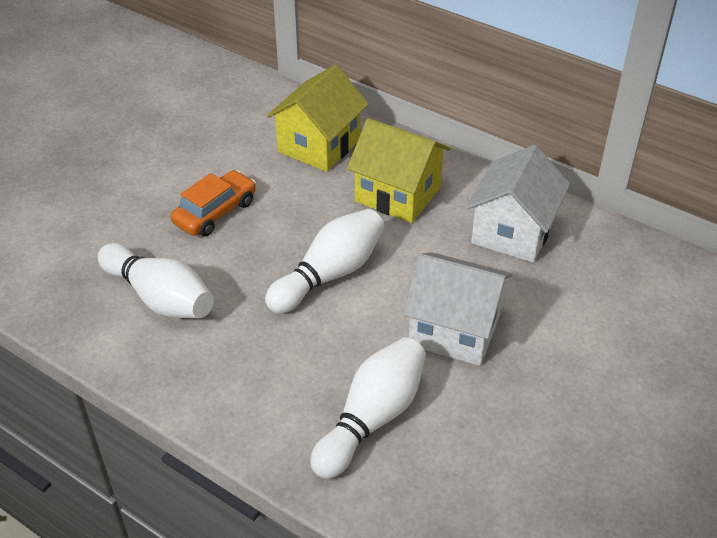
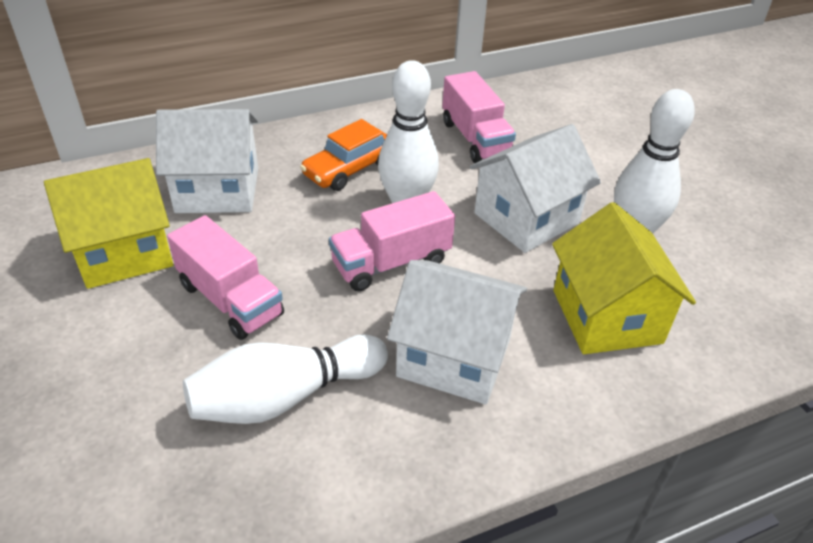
pink truck: 0 -> 3
white house: 2 -> 3

